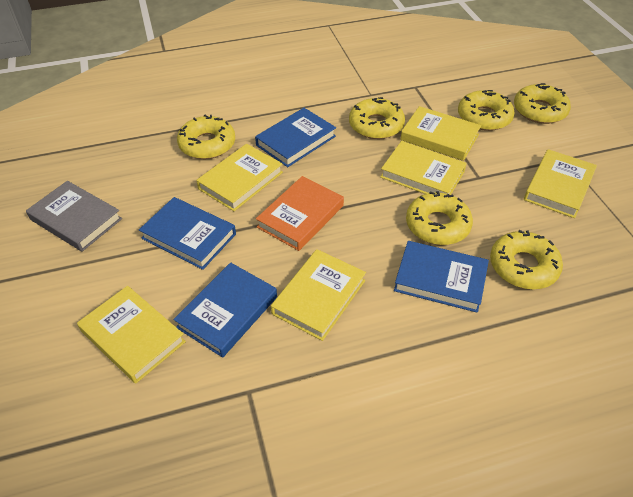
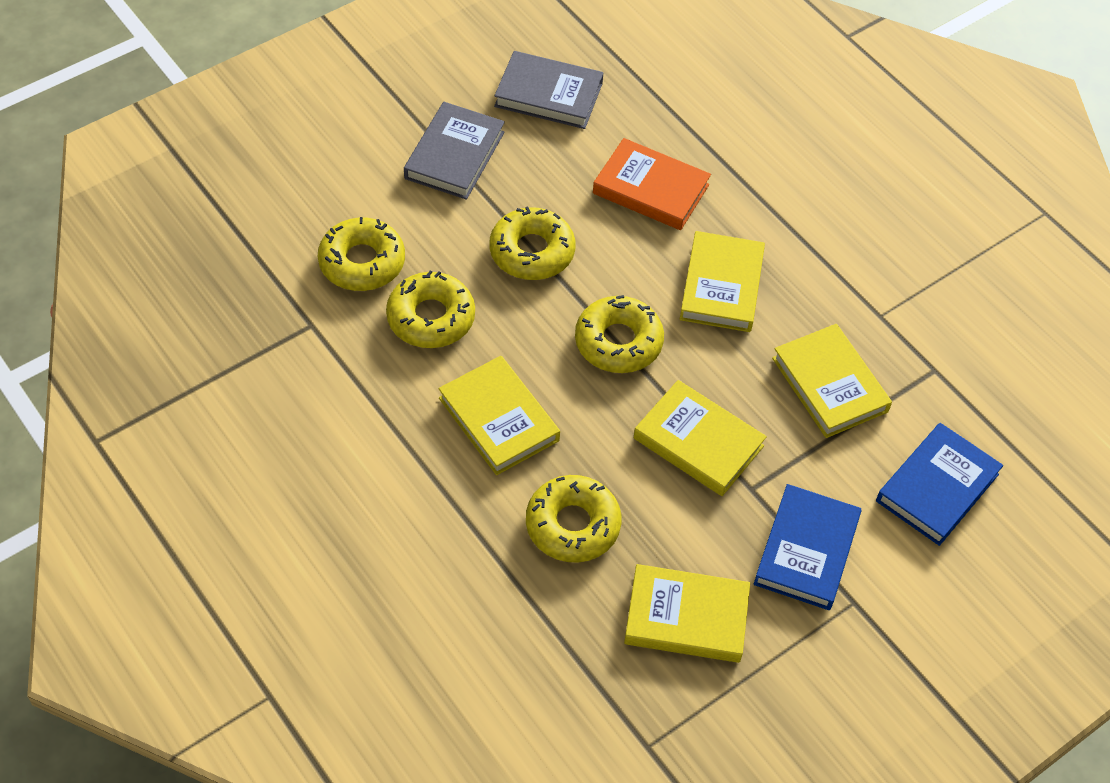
blue book: 4 -> 2
grey book: 1 -> 2
yellow book: 6 -> 5
yellow donut: 6 -> 5

